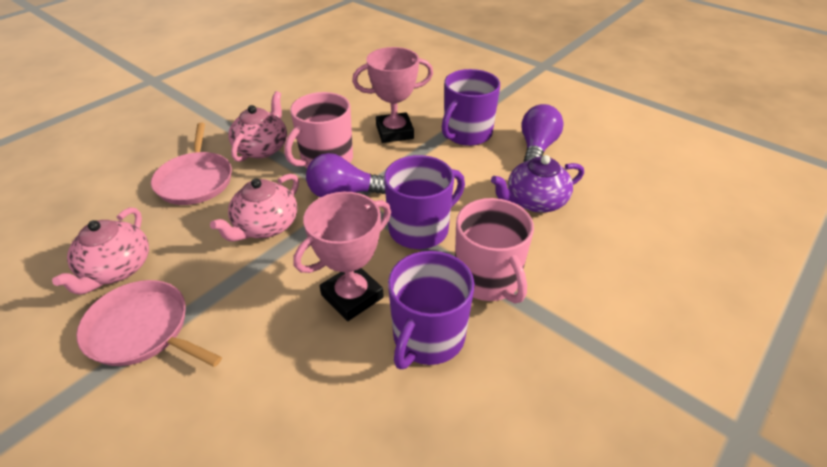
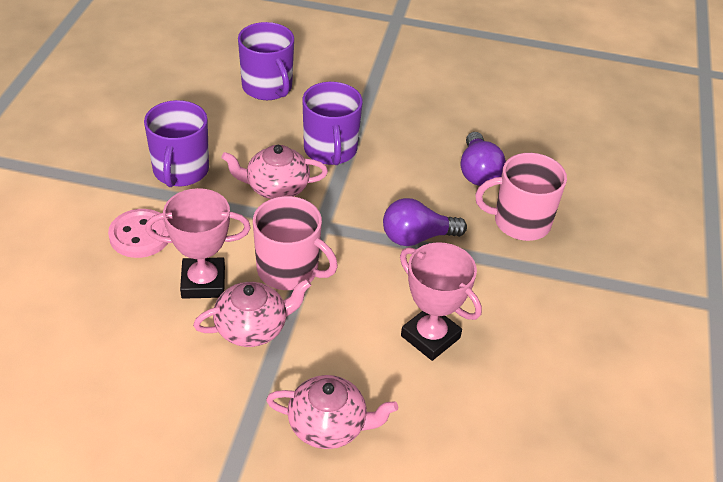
pink button: 0 -> 1
pink pan: 2 -> 0
purple teapot: 1 -> 0

